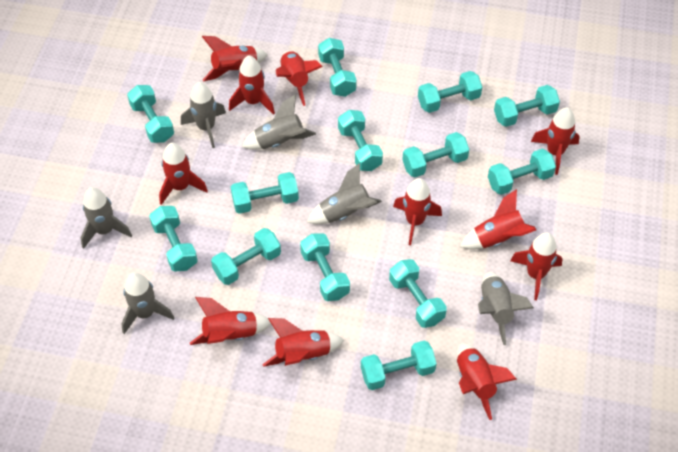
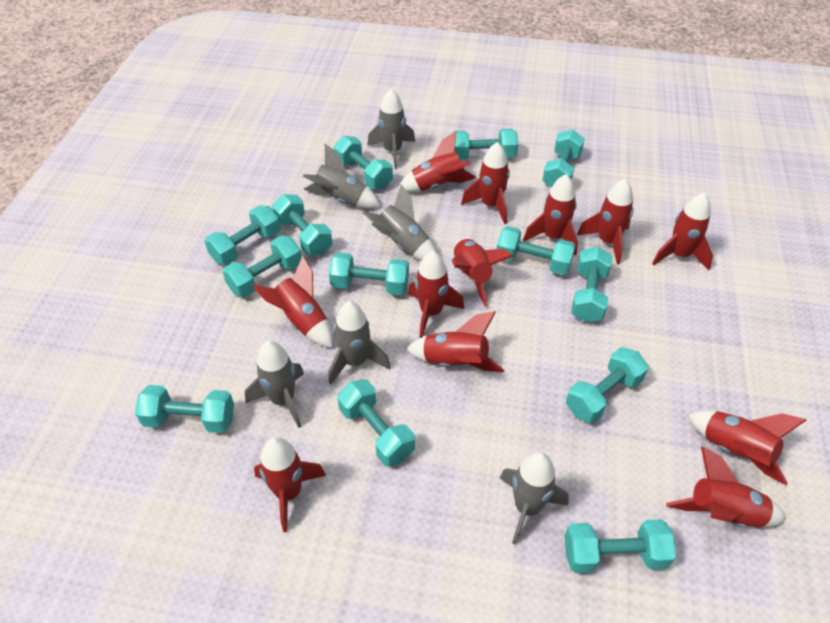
red rocket: 11 -> 12

